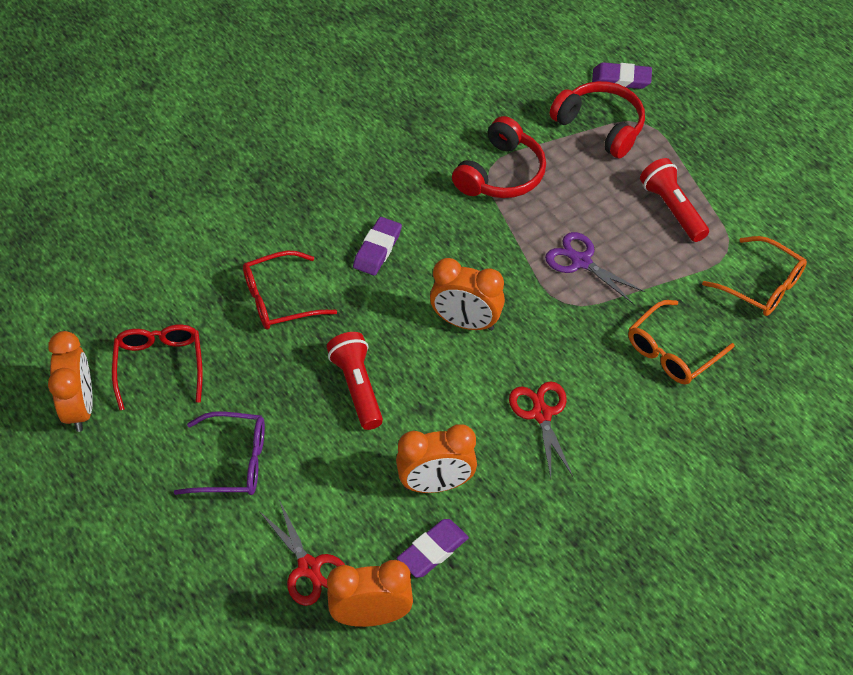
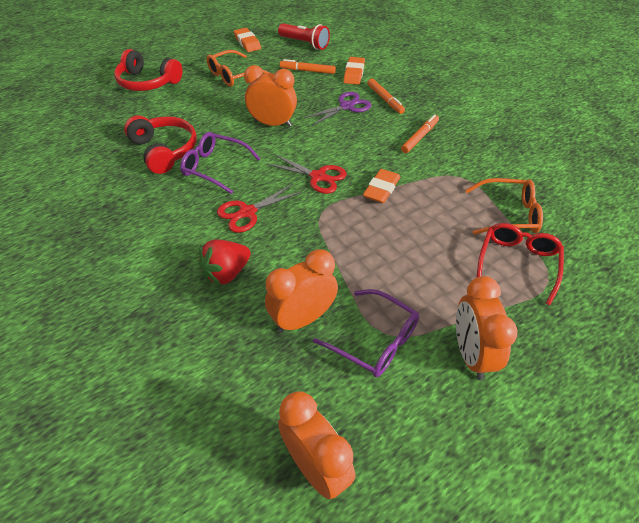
orange eraser: 0 -> 3
orange marker: 0 -> 3
purple eraser: 3 -> 0
purple glasses: 1 -> 2
red flashlight: 2 -> 1
red glasses: 2 -> 1
red strawberry: 0 -> 1

